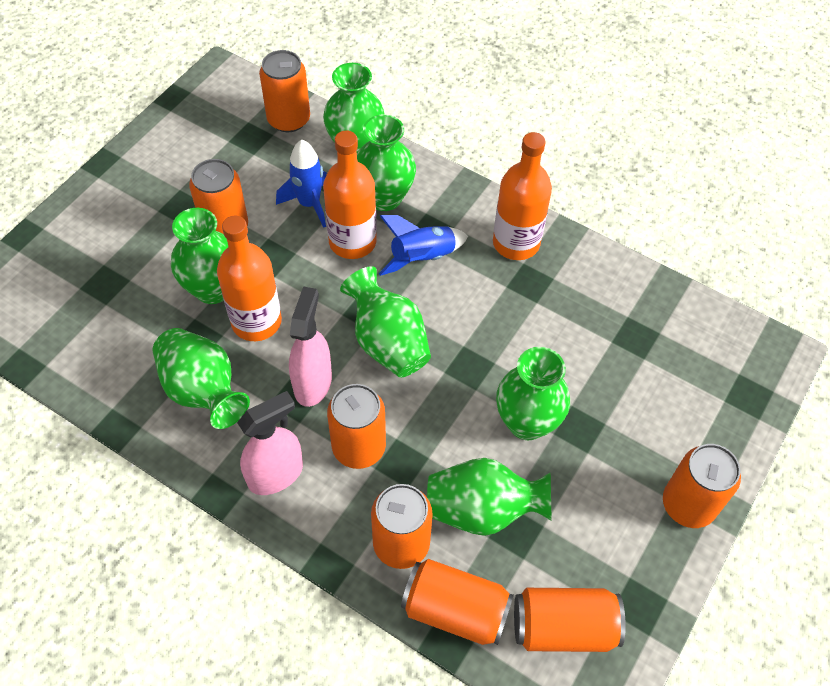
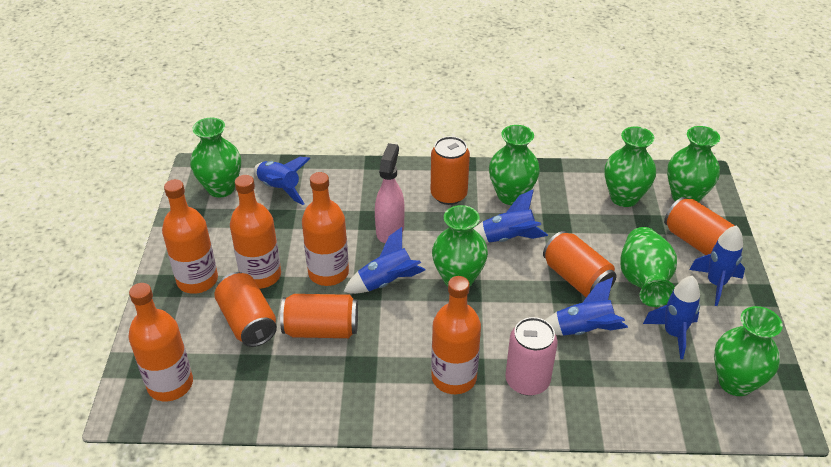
blue rocket: 2 -> 6
orange bottle: 3 -> 5
orange can: 7 -> 5
pink can: 0 -> 1
pink spray bottle: 2 -> 1

